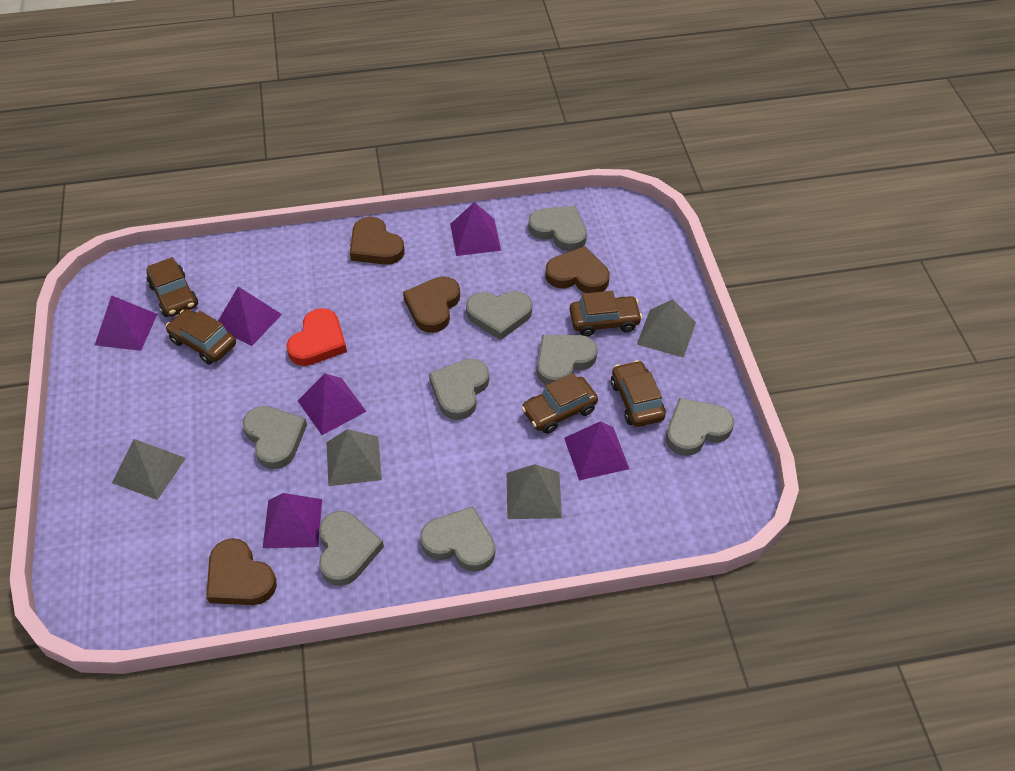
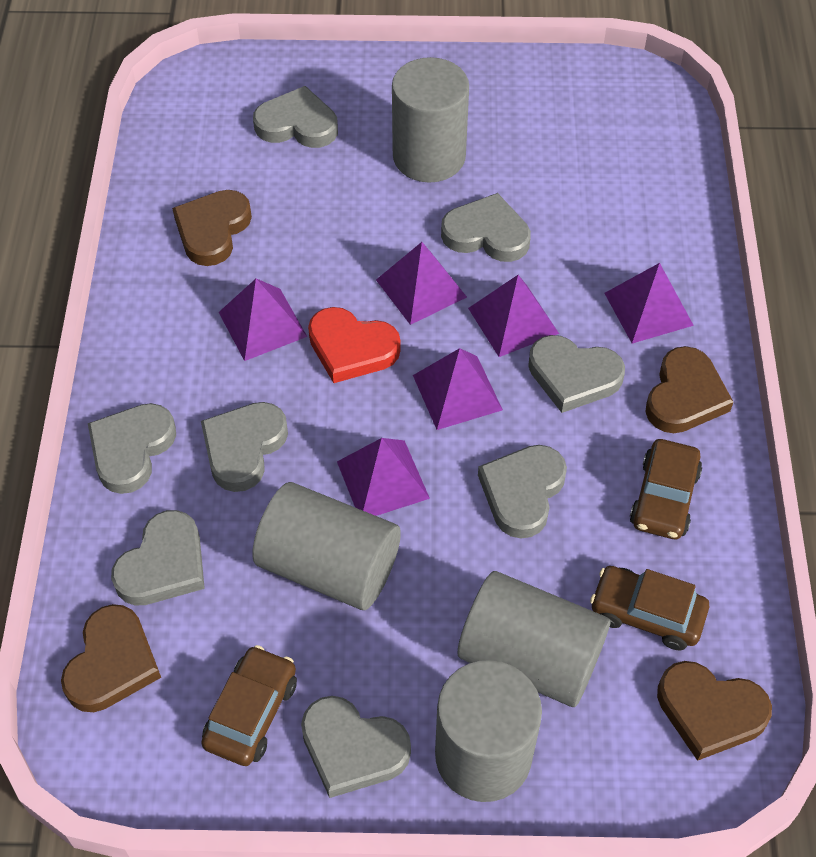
brown car: 5 -> 3
grey cylinder: 0 -> 4
grey pyramid: 4 -> 0

